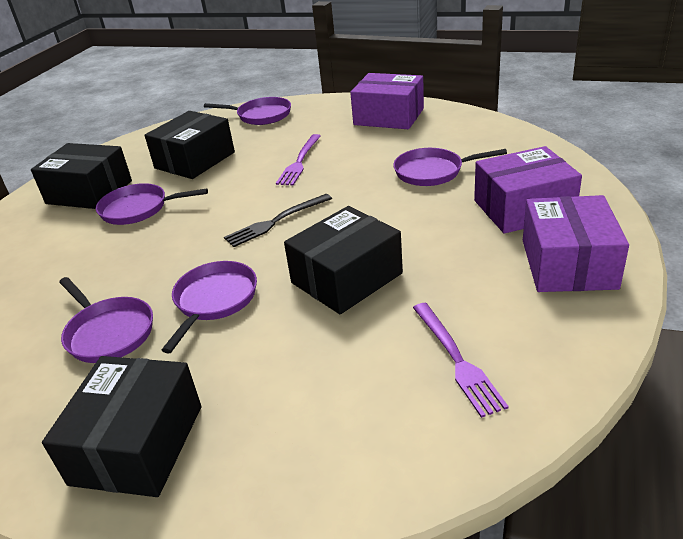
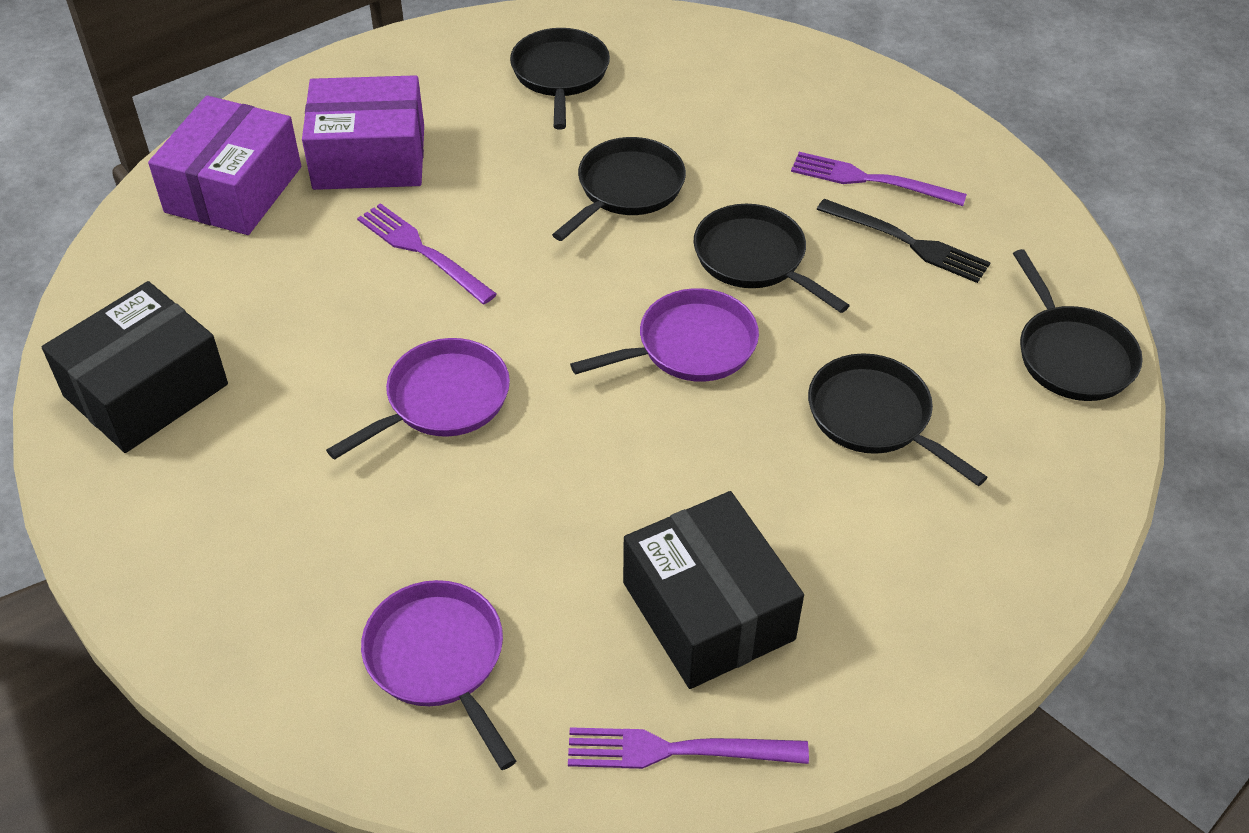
black box: 4 -> 2
black pan: 0 -> 5
purple box: 3 -> 2
purple fork: 2 -> 3
purple pan: 5 -> 3

